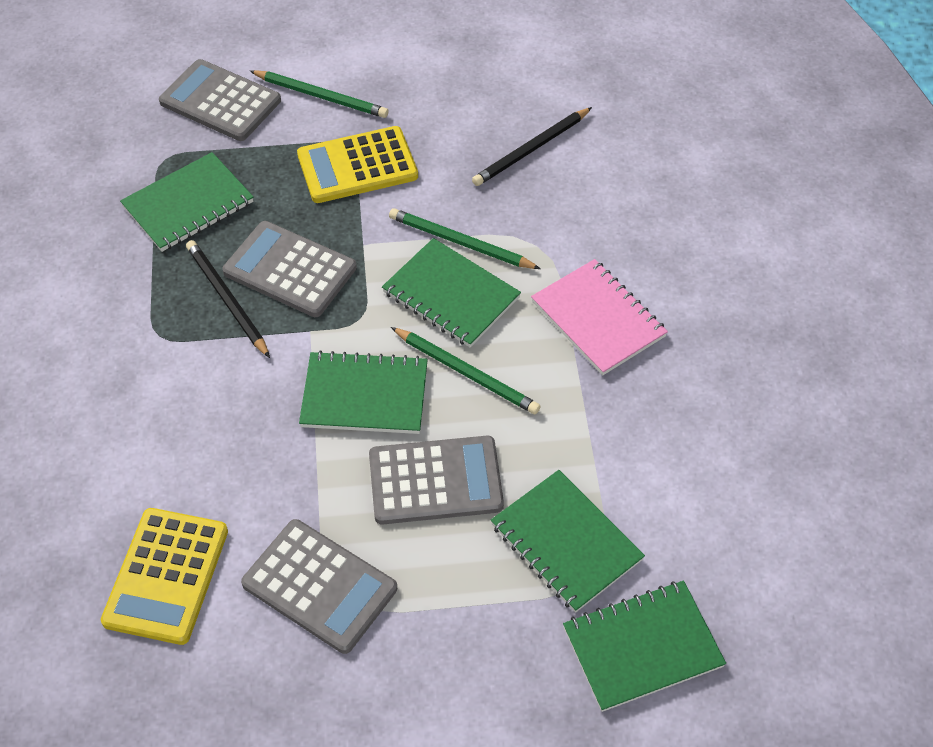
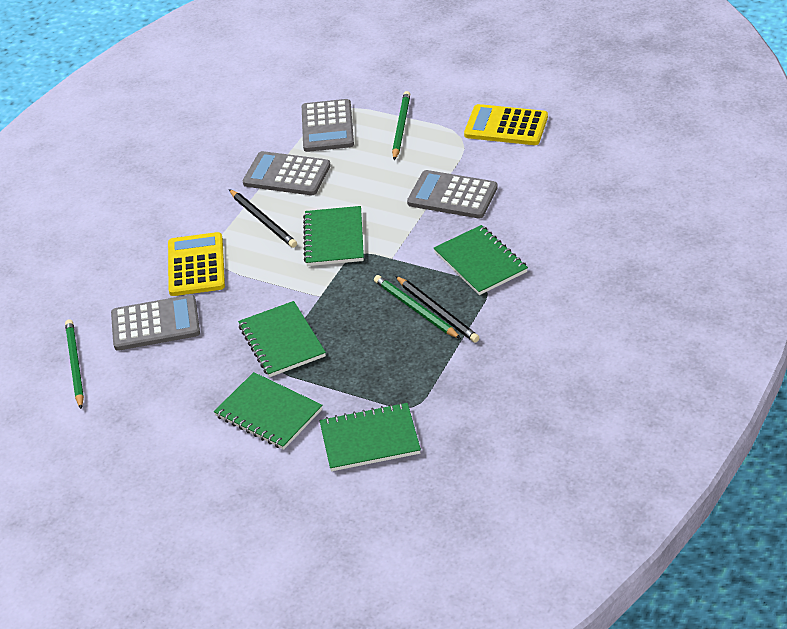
pink notebook: 1 -> 0

